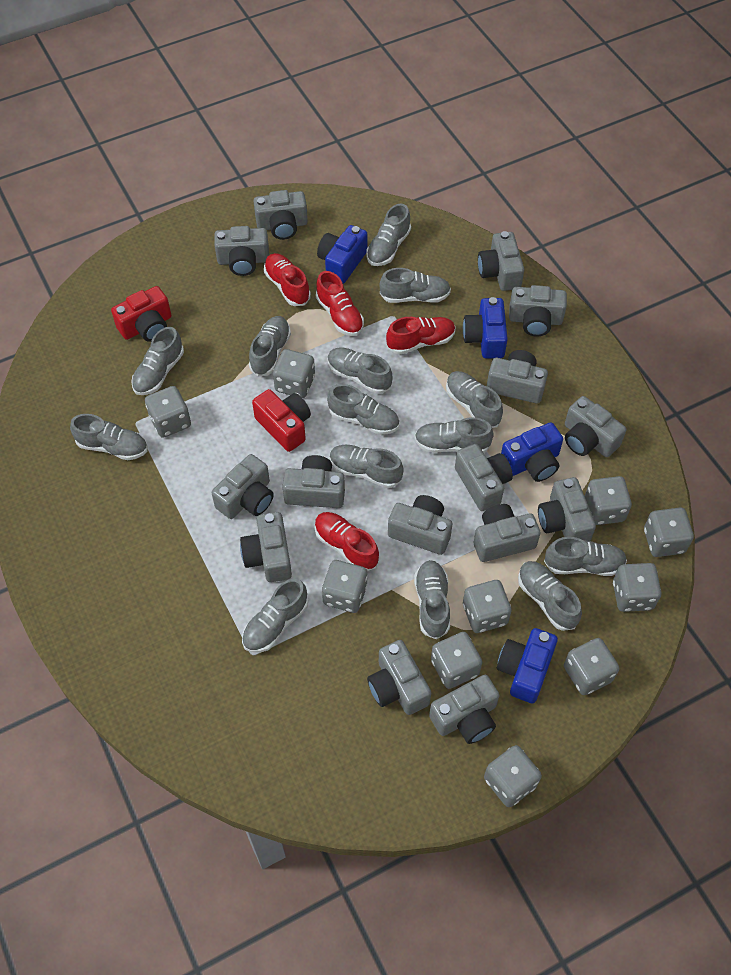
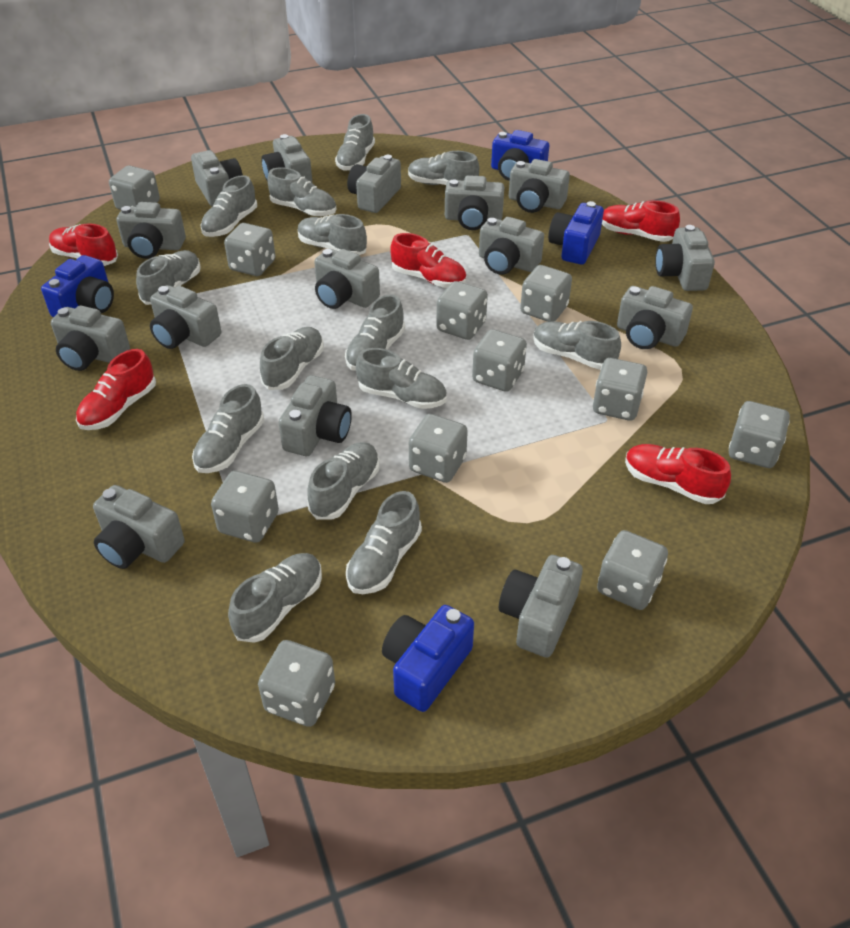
grey dice: 10 -> 11
red camera: 2 -> 0
red shoe: 4 -> 5

